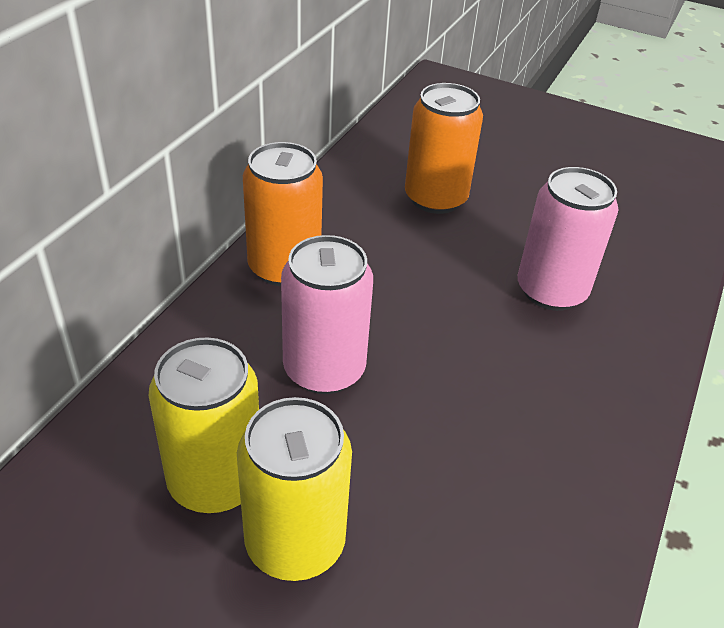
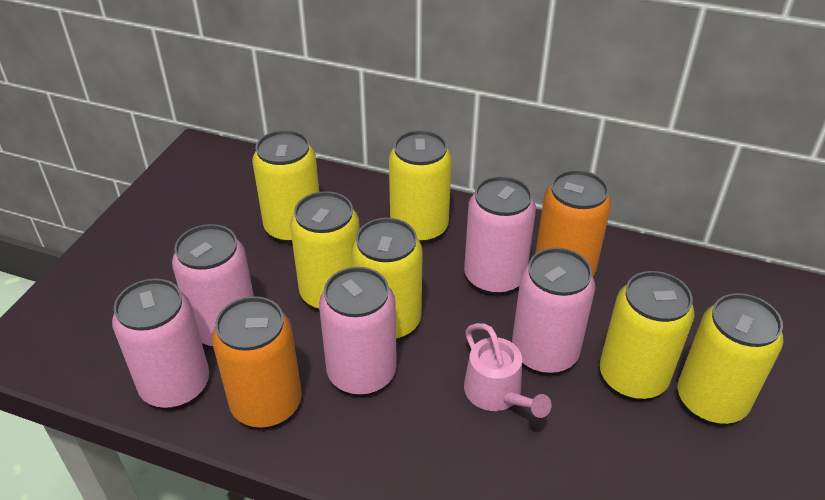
pink can: 2 -> 5
pink watering can: 0 -> 1
yellow can: 2 -> 6

